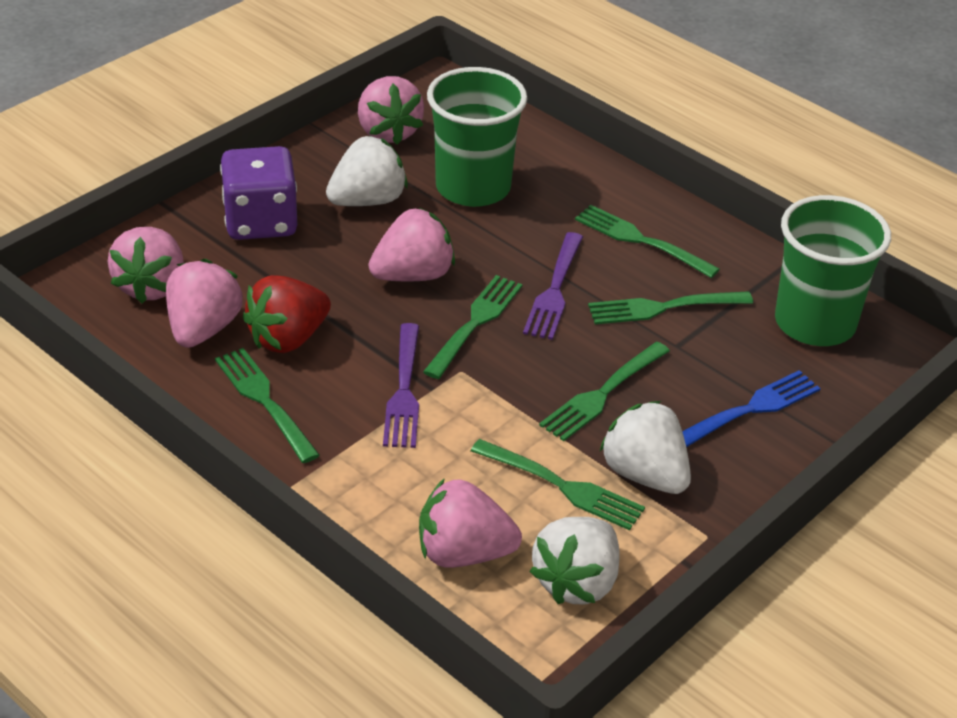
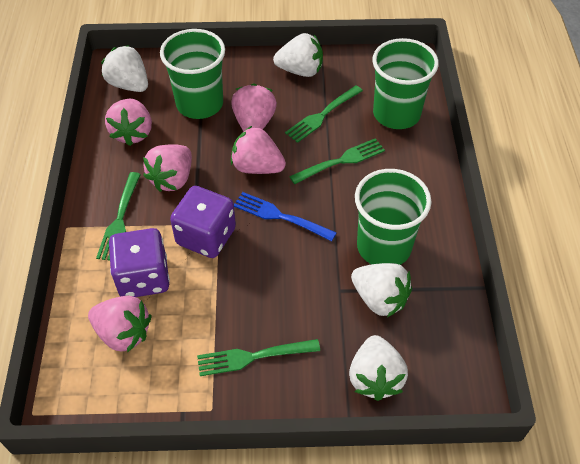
green cup: 2 -> 3
green fork: 6 -> 4
purple dice: 1 -> 2
purple fork: 2 -> 0
red strawberry: 1 -> 0
white strawberry: 3 -> 4

